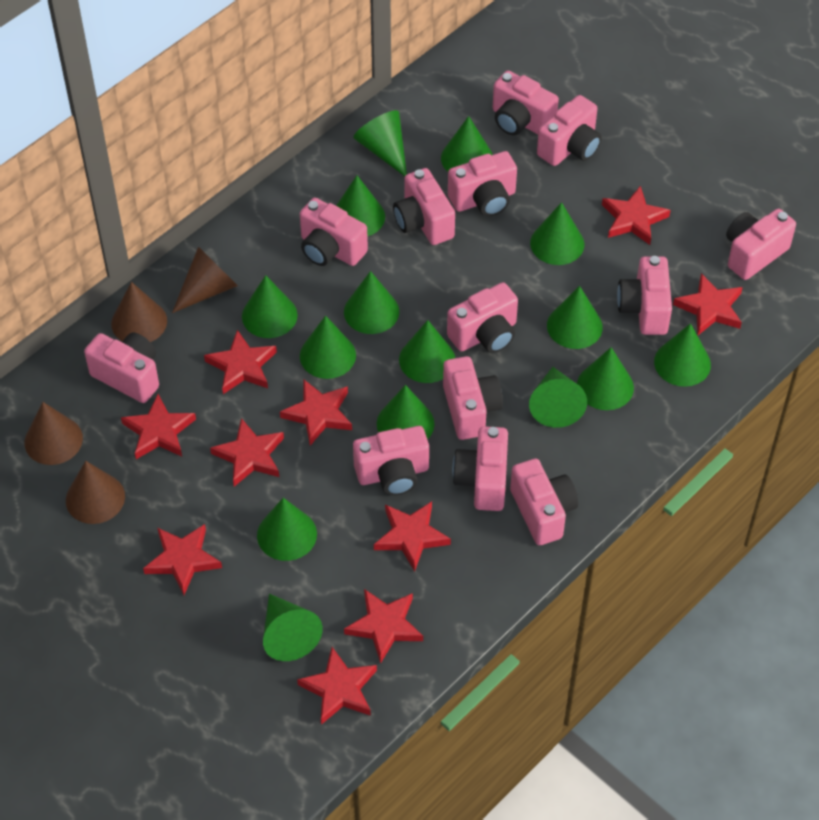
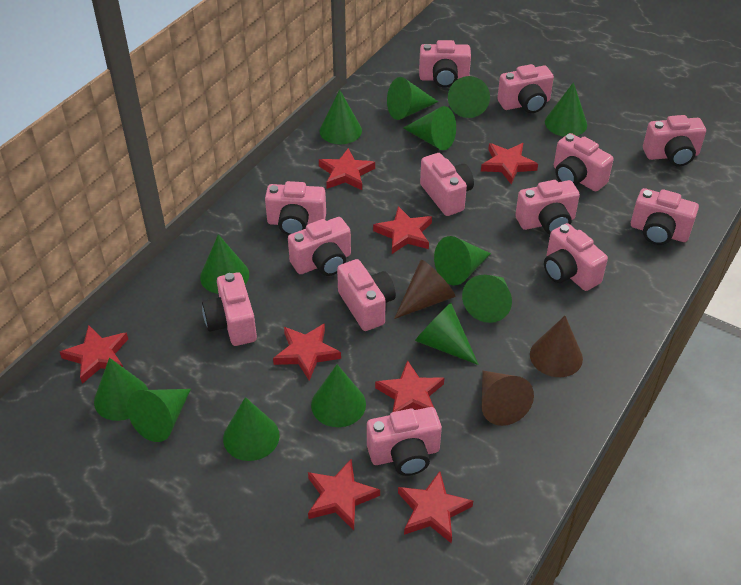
brown cone: 4 -> 3
green cone: 15 -> 13
red star: 10 -> 8

